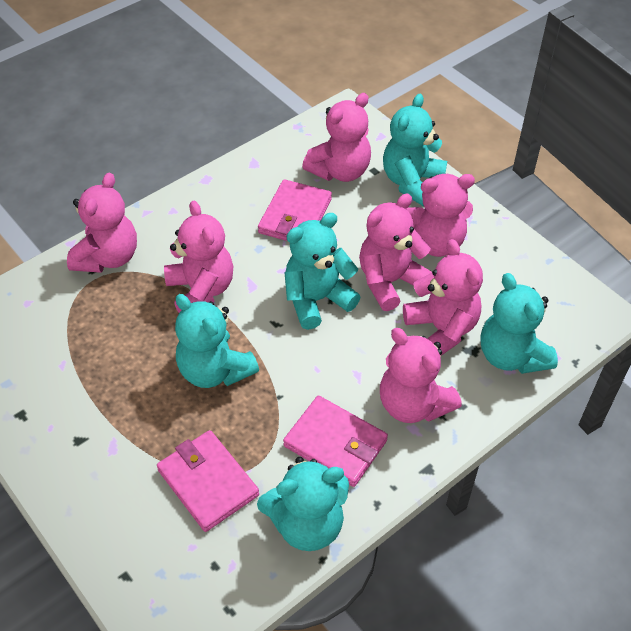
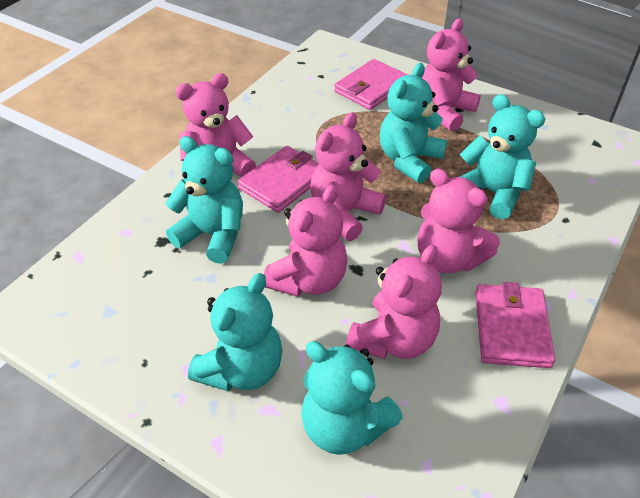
pink teddy bear: 7 -> 6

